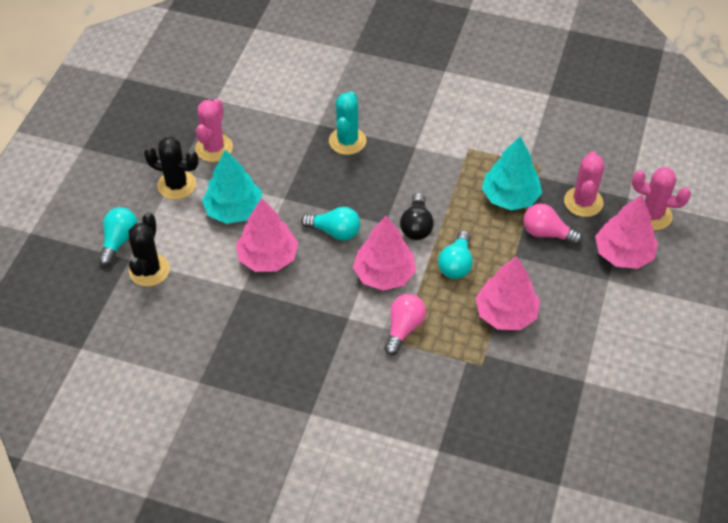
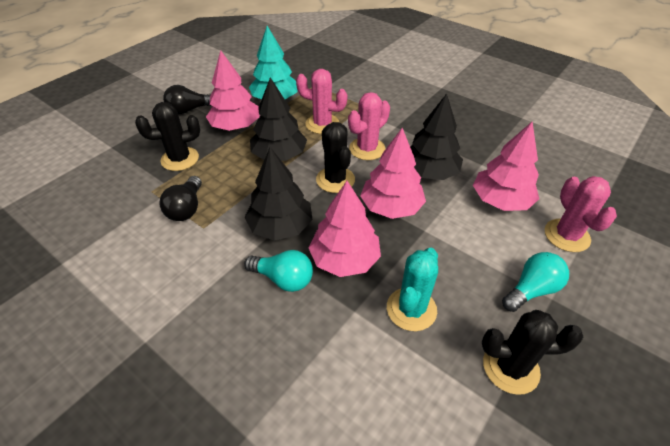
black cactus: 2 -> 3
black light bulb: 1 -> 2
black tree: 0 -> 3
pink light bulb: 2 -> 0
turquoise light bulb: 3 -> 2
turquoise tree: 2 -> 1

